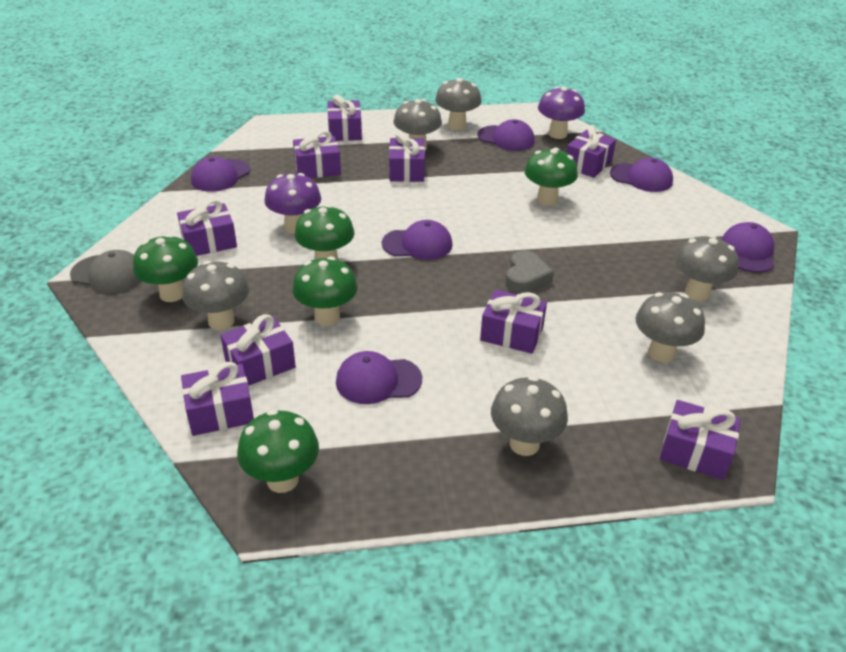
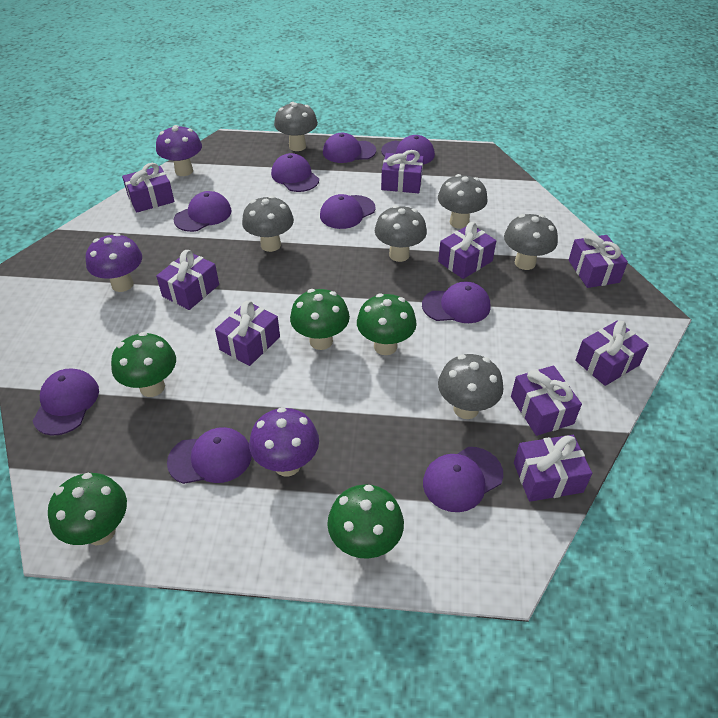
grey cap: 1 -> 0
grey heart: 1 -> 0
purple cap: 6 -> 9
purple mushroom: 2 -> 3

